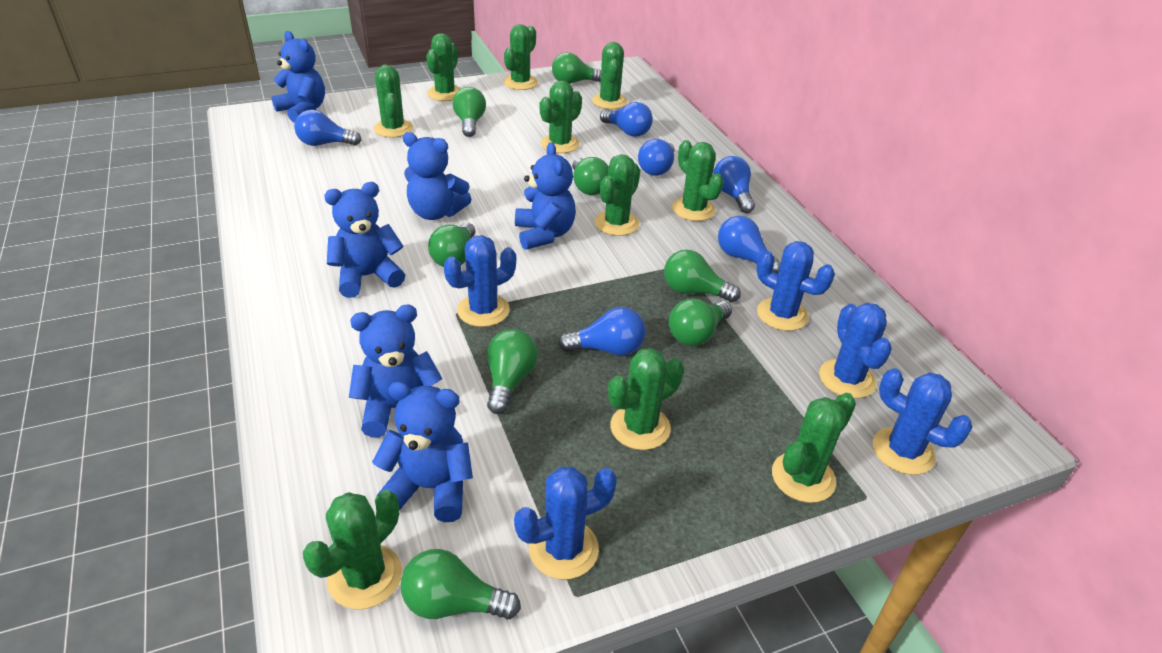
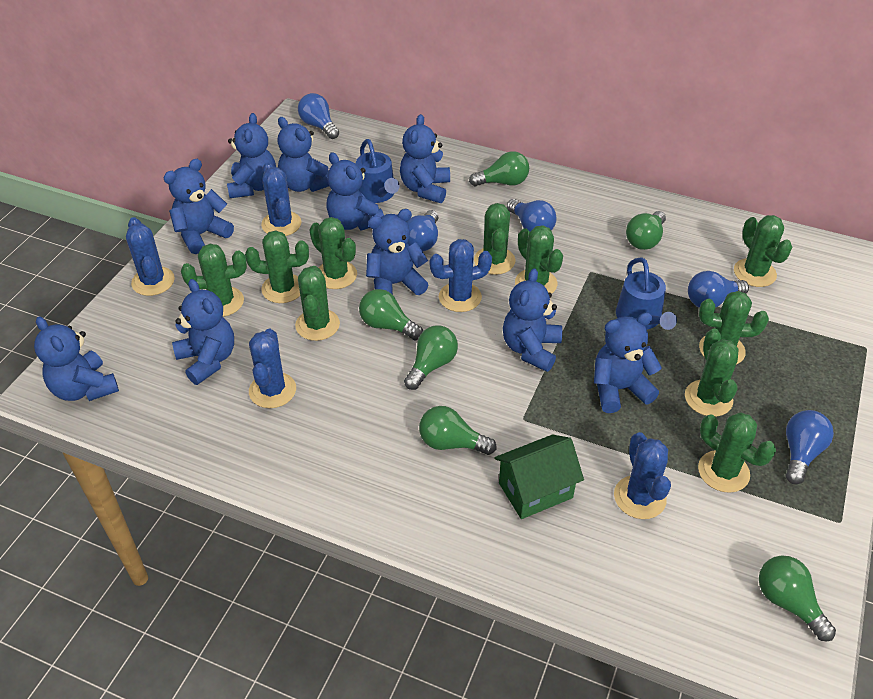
blue light bulb: 6 -> 5
blue teddy bear: 6 -> 10
blue watering can: 0 -> 2
green house: 0 -> 1
green light bulb: 8 -> 6

